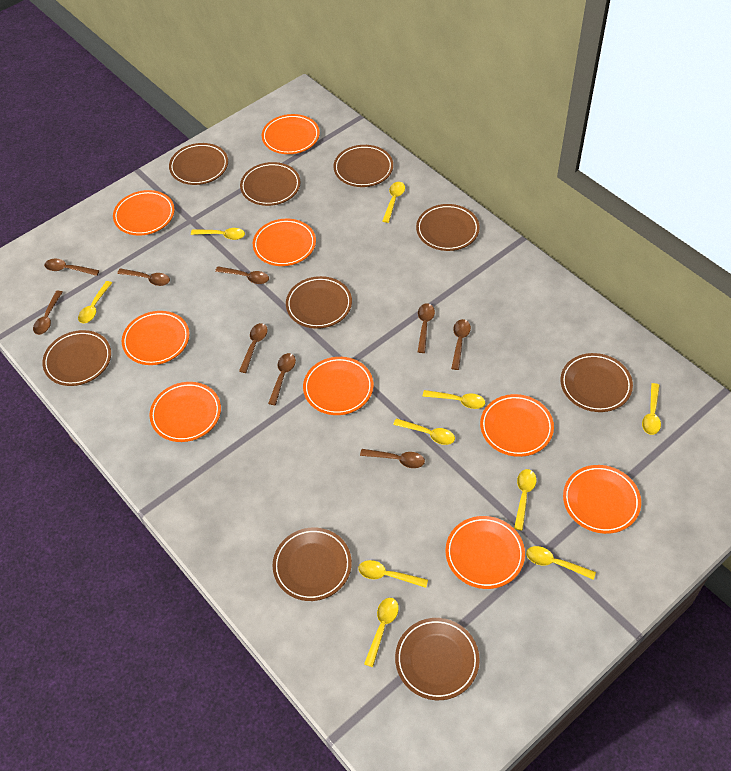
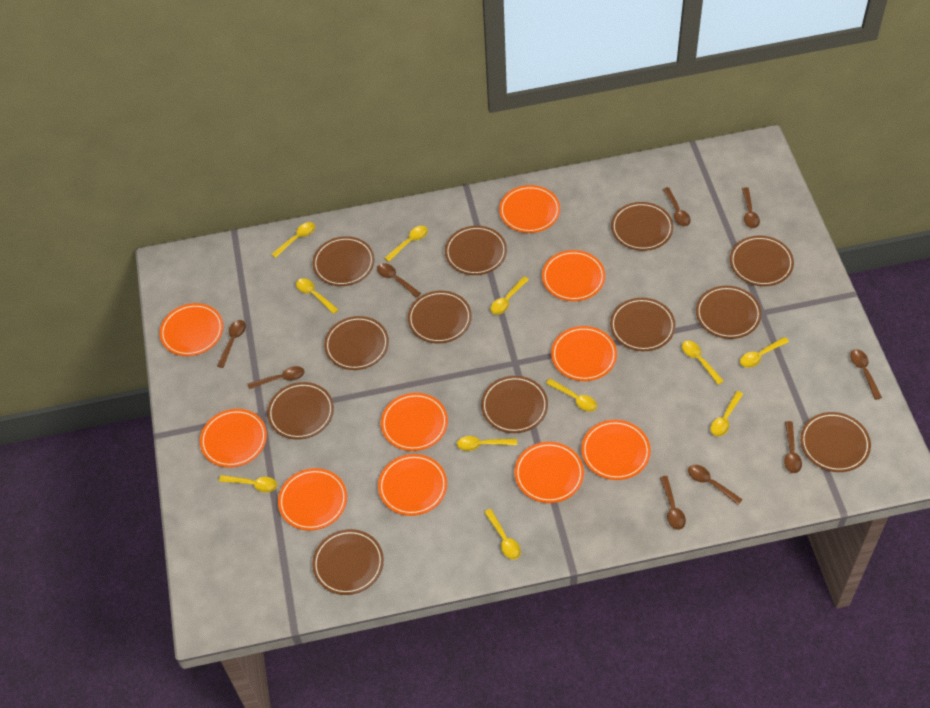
brown plate: 9 -> 12
orange plate: 9 -> 10
yellow spoon: 10 -> 11

